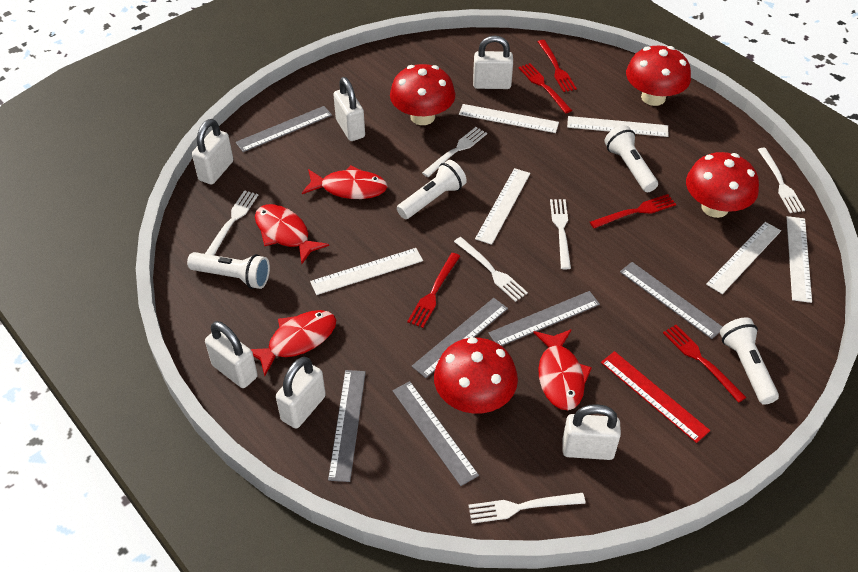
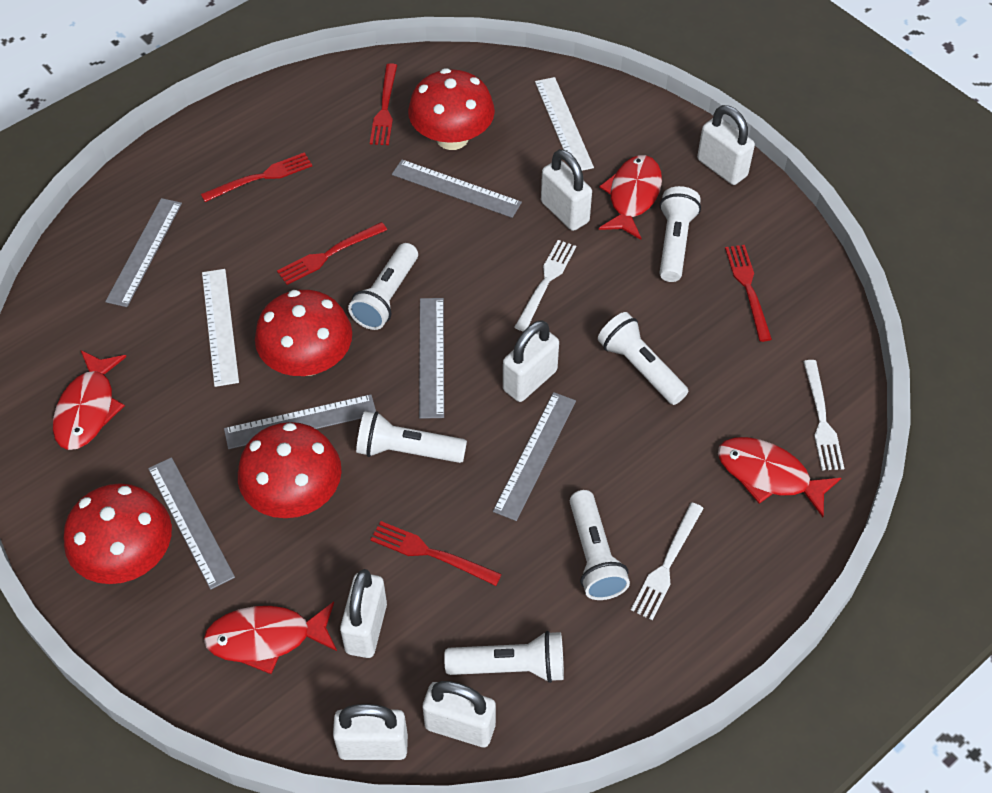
red ruler: 1 -> 0
white flashlight: 4 -> 6
white fork: 6 -> 3
white ruler: 6 -> 2

